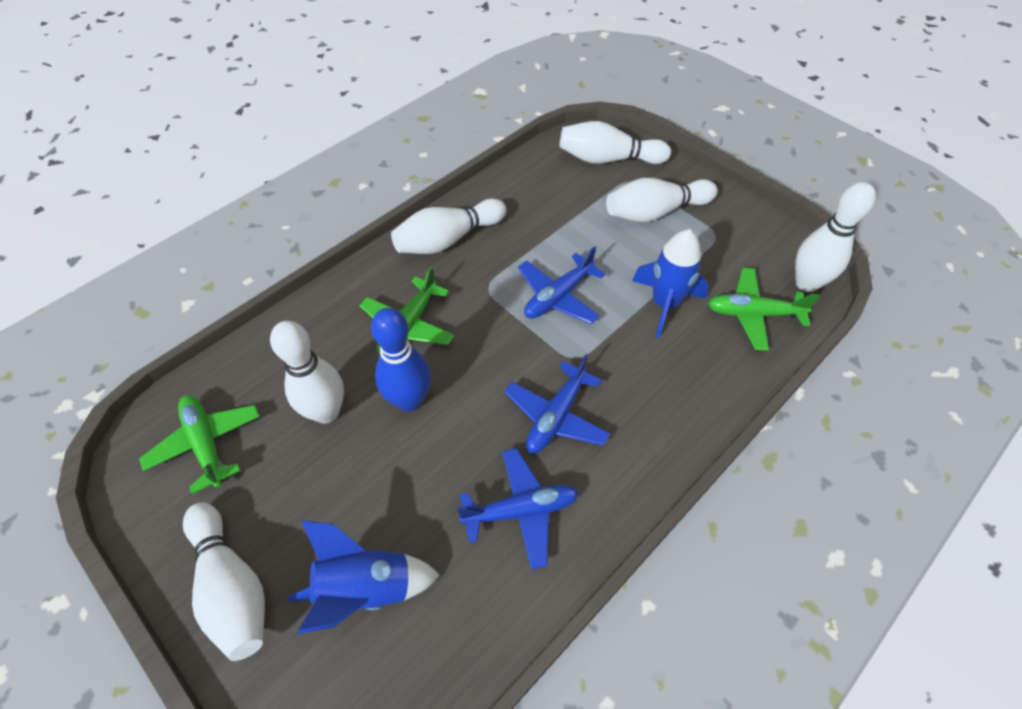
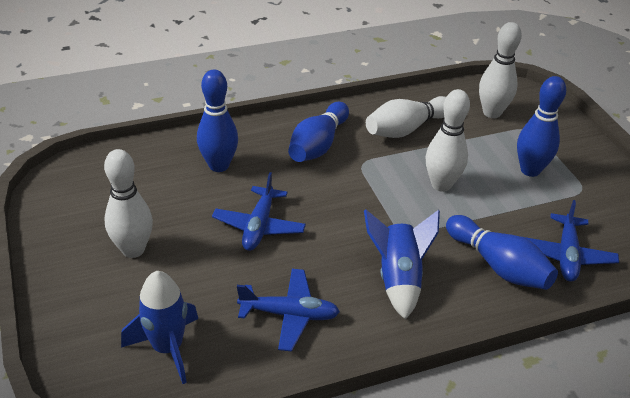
blue bowling pin: 1 -> 4
green plane: 3 -> 0
white bowling pin: 6 -> 4

